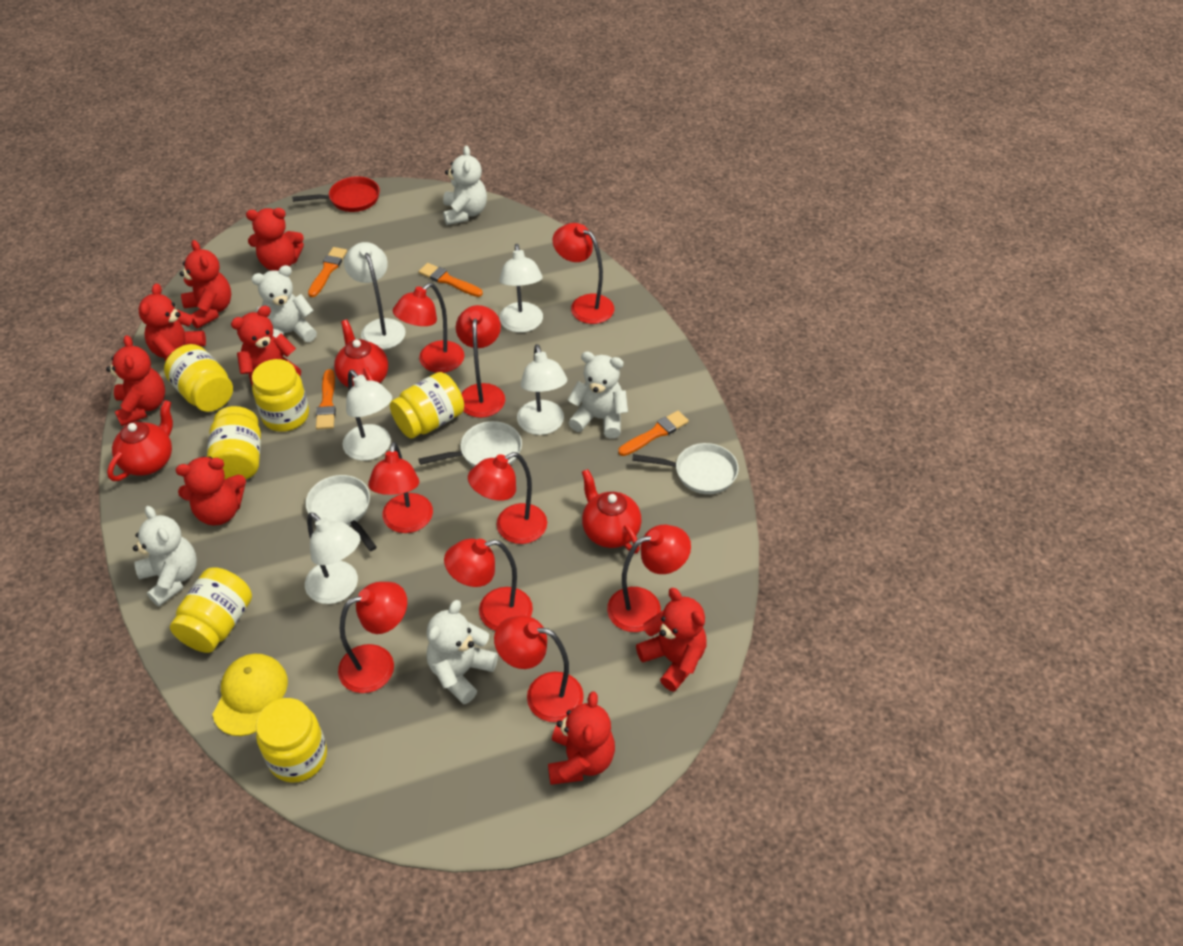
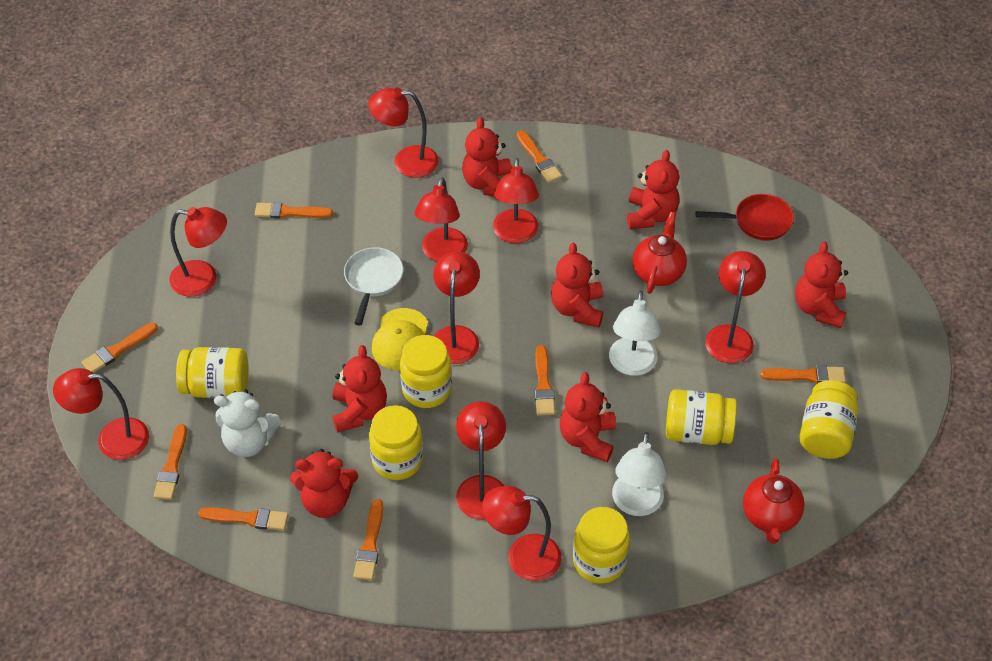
orange brush: 4 -> 8
red teapot: 3 -> 2
red teddy bear: 8 -> 7
white lamp: 5 -> 2
white pan: 3 -> 1
white teddy bear: 5 -> 1

